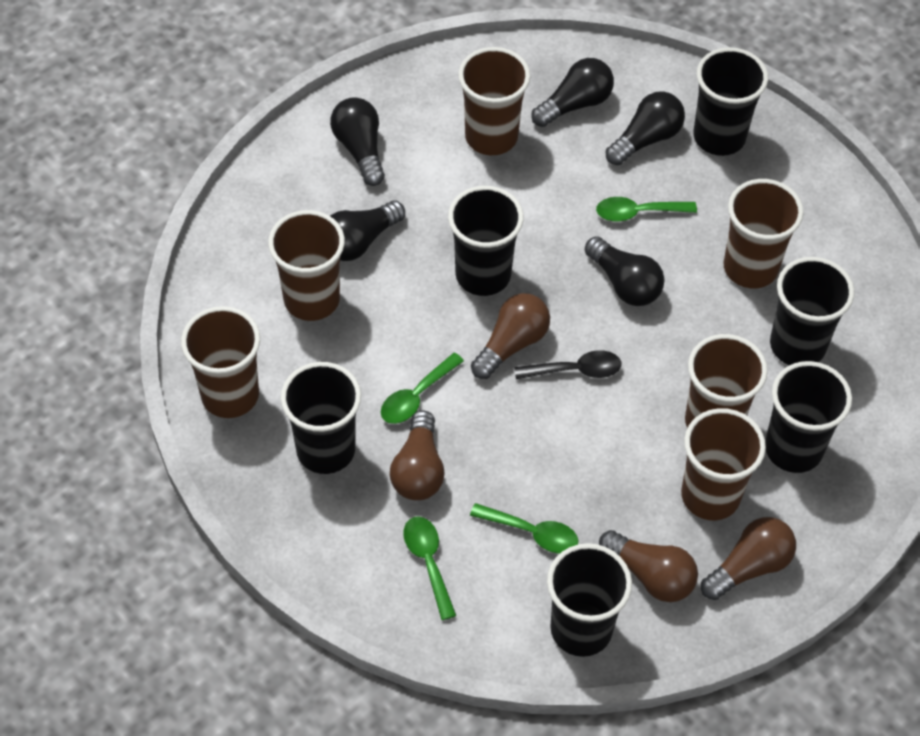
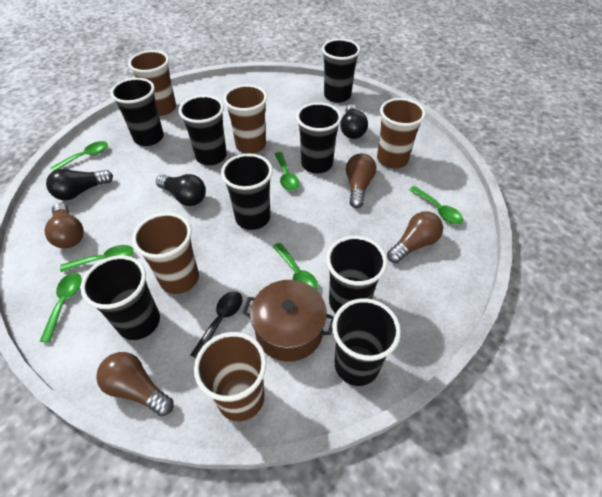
black cup: 6 -> 8
black light bulb: 5 -> 3
brown cup: 6 -> 5
brown pot: 0 -> 1
green spoon: 4 -> 6

